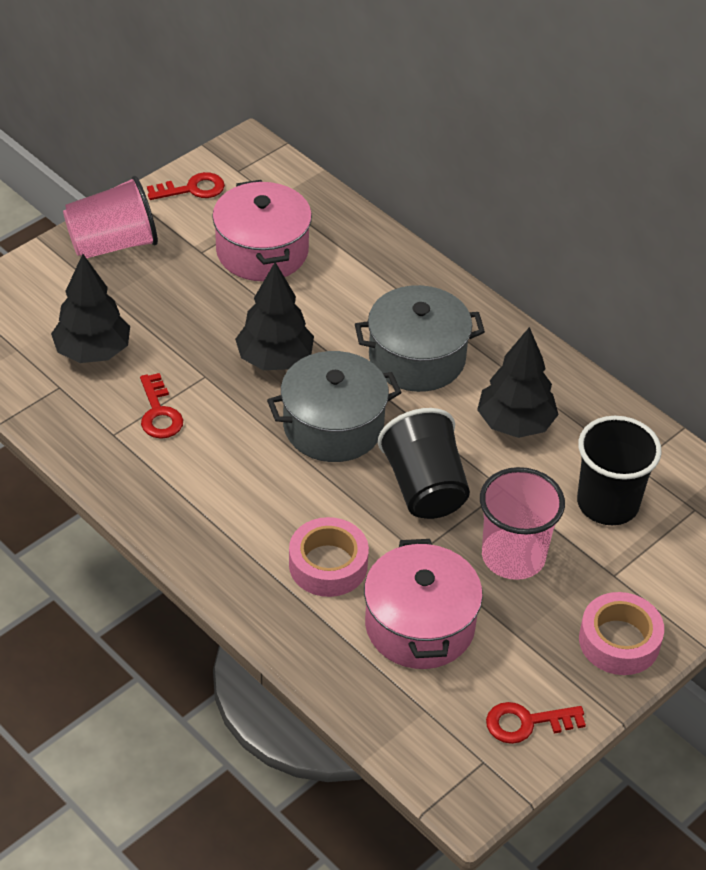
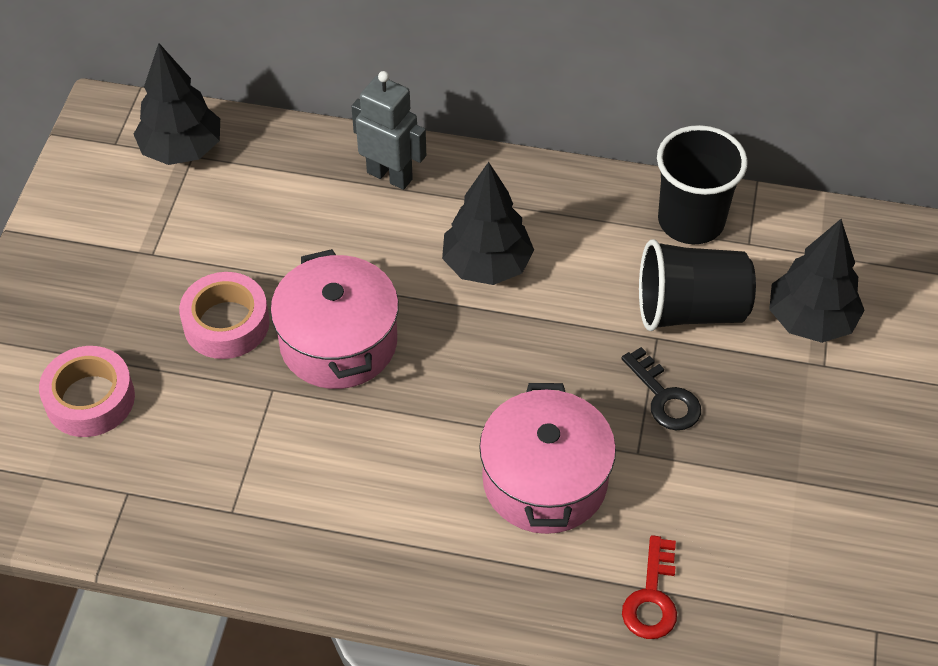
black key: 0 -> 1
grey pot: 2 -> 0
grey robot: 0 -> 1
pink cup: 2 -> 0
red key: 3 -> 1

